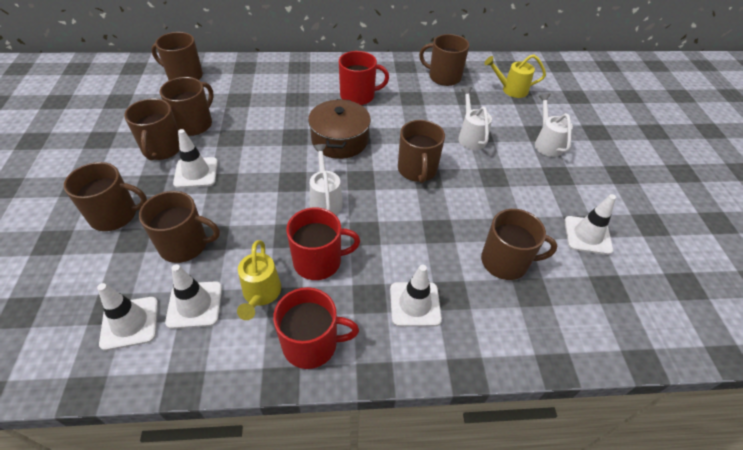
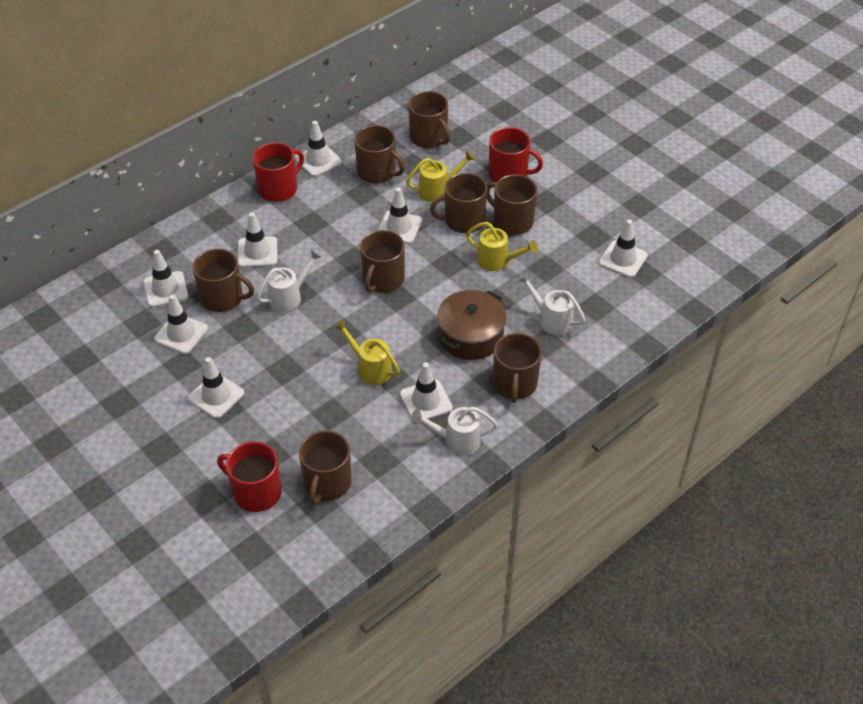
white traffic cone: 5 -> 8
yellow watering can: 2 -> 3

